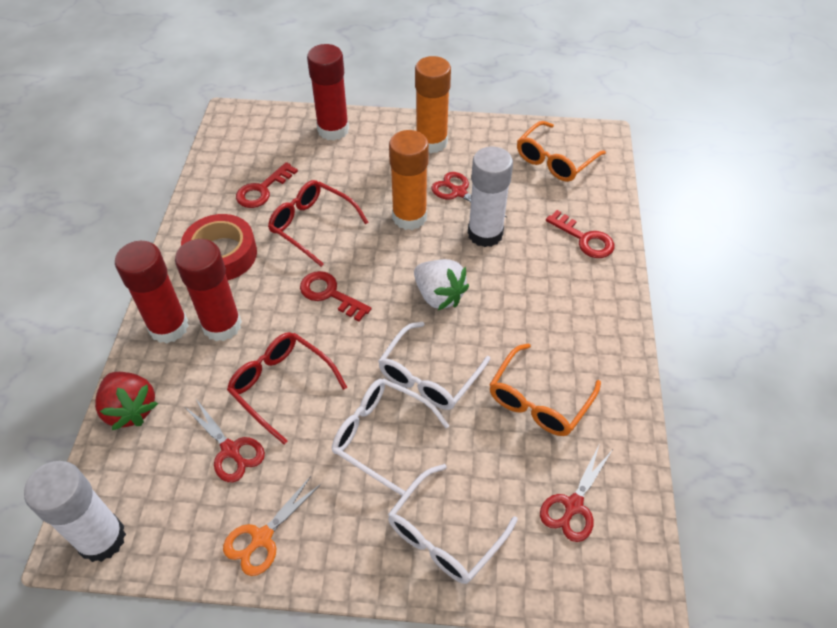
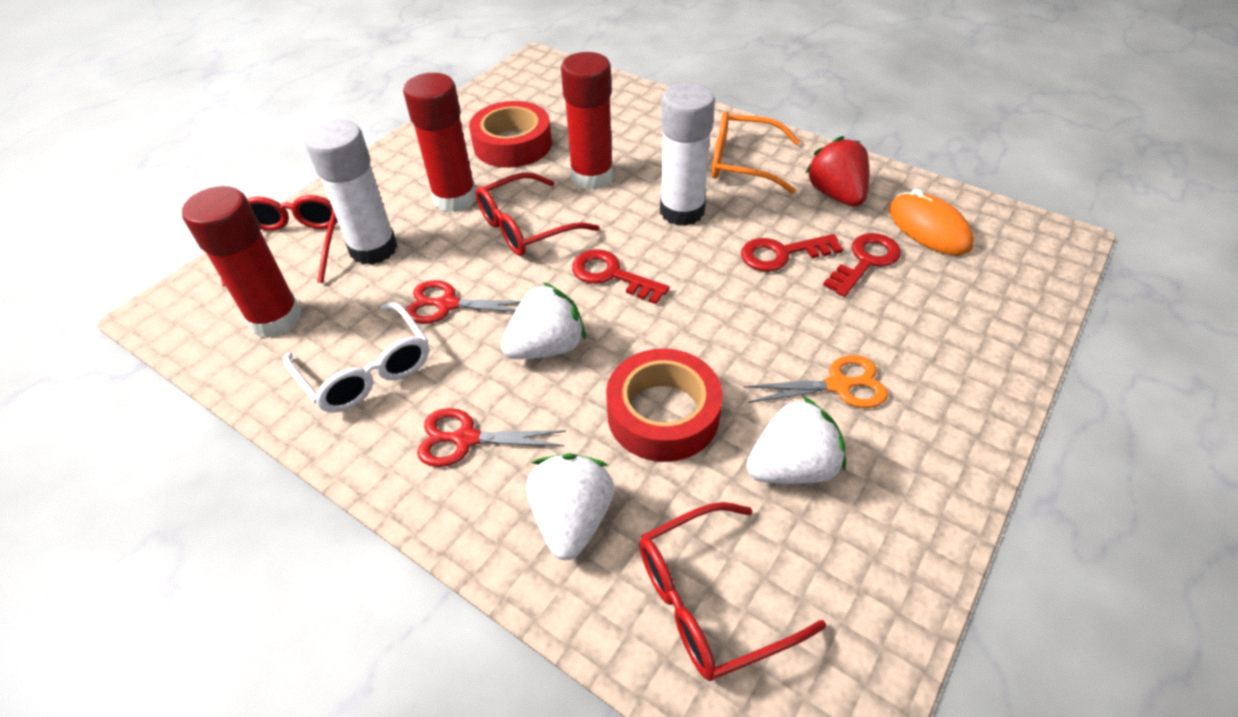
orange glasses: 2 -> 1
orange glue stick: 2 -> 0
orange mouse: 0 -> 1
red glasses: 2 -> 3
red scissors: 3 -> 2
red tape: 1 -> 2
white glasses: 3 -> 1
white strawberry: 1 -> 3

